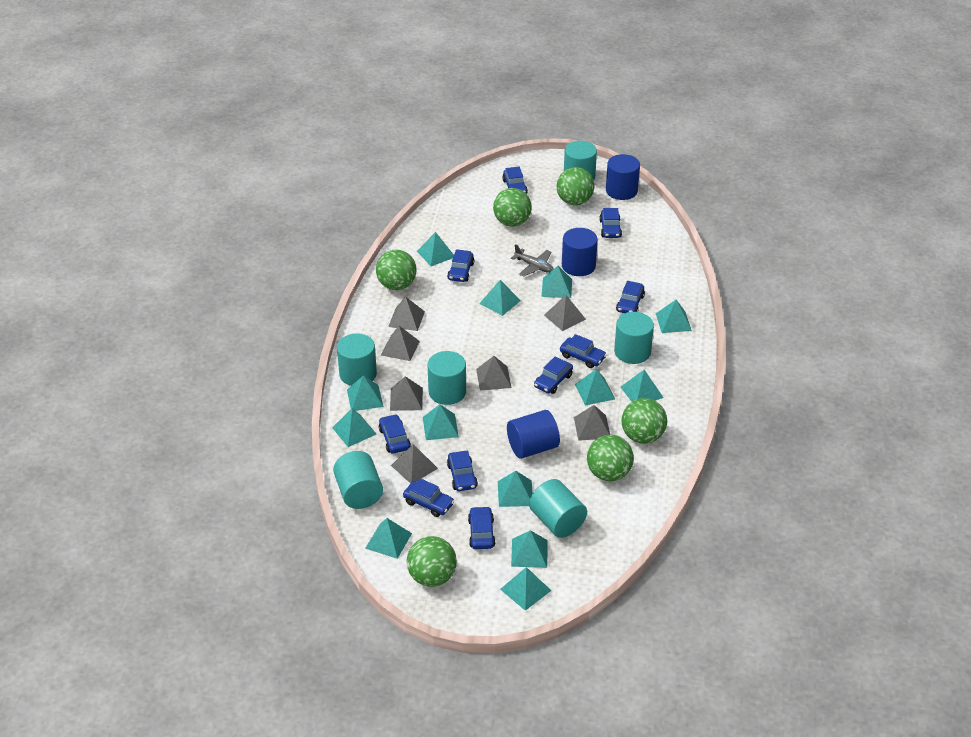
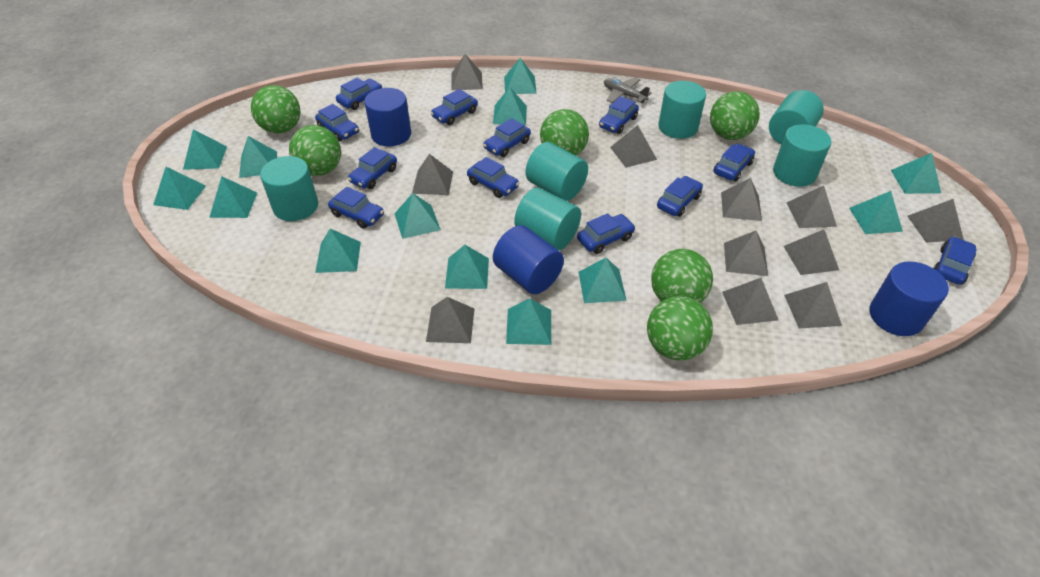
blue car: 10 -> 12
grey pyramid: 7 -> 11

